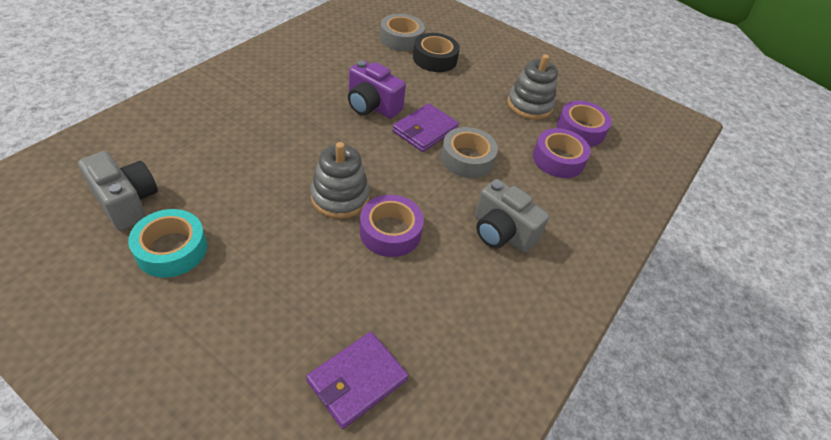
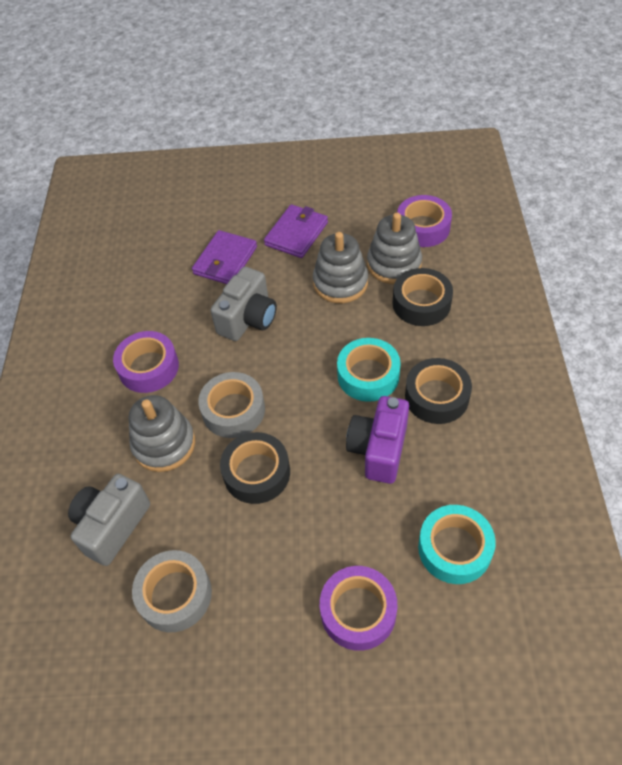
black tape: 1 -> 3
grey stacking toy: 2 -> 3
turquoise tape: 1 -> 2

